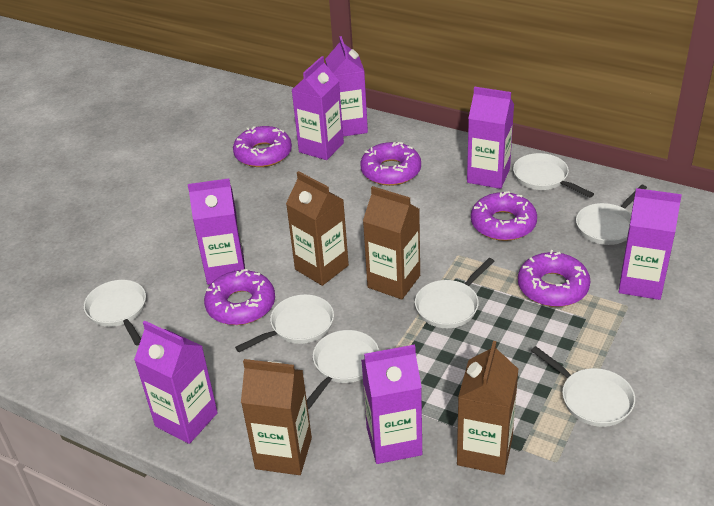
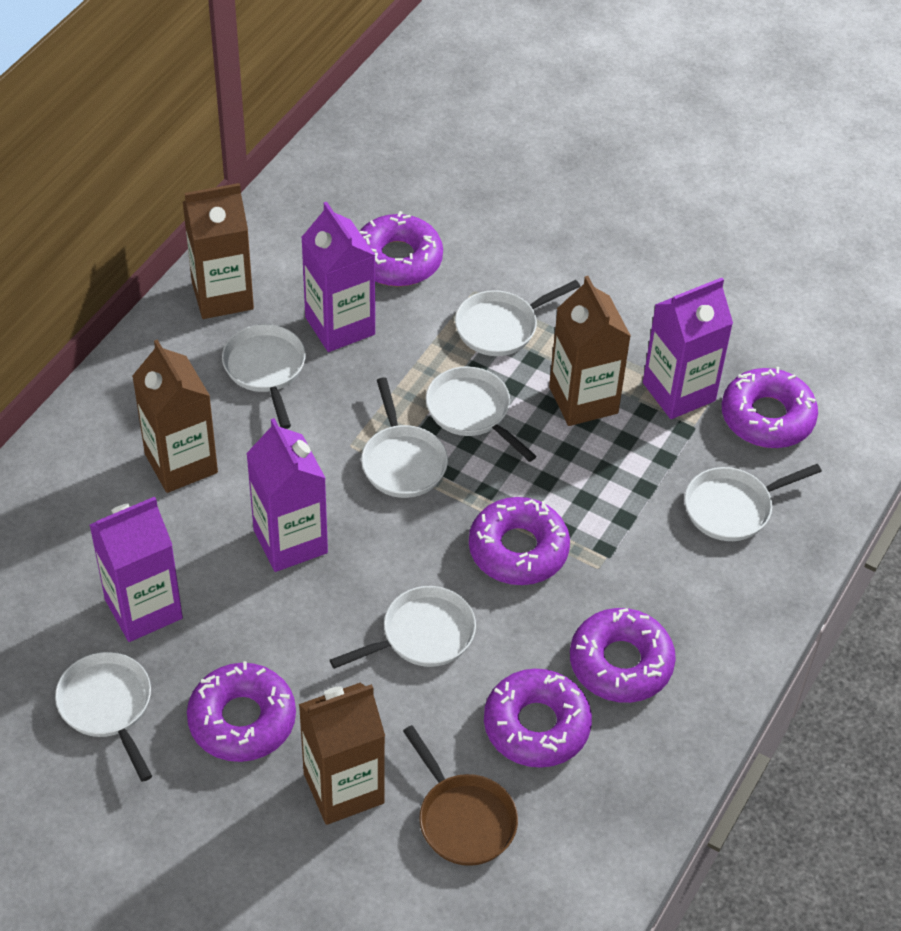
brown pan: 0 -> 1
purple carton: 7 -> 4
purple donut: 5 -> 6

